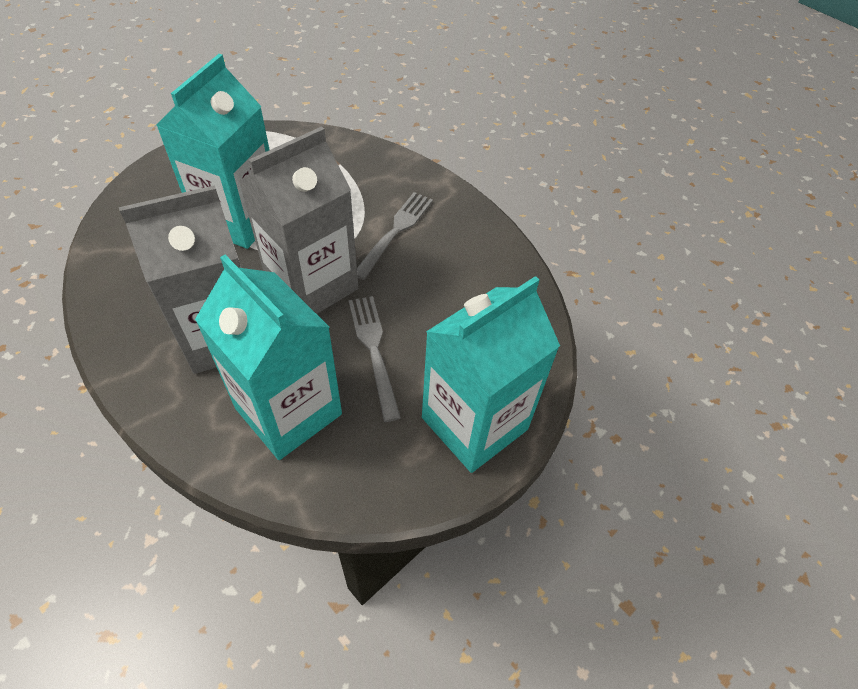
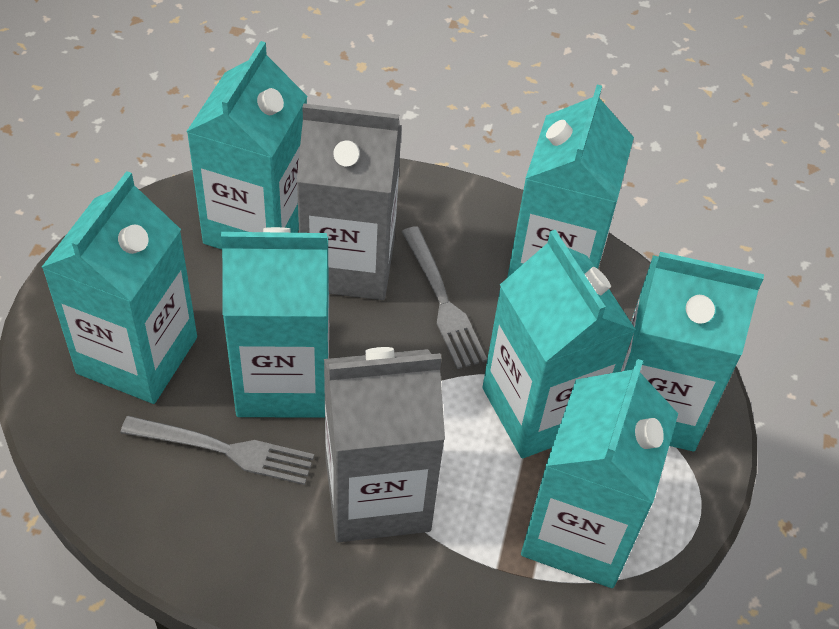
turquoise carton: 3 -> 7

